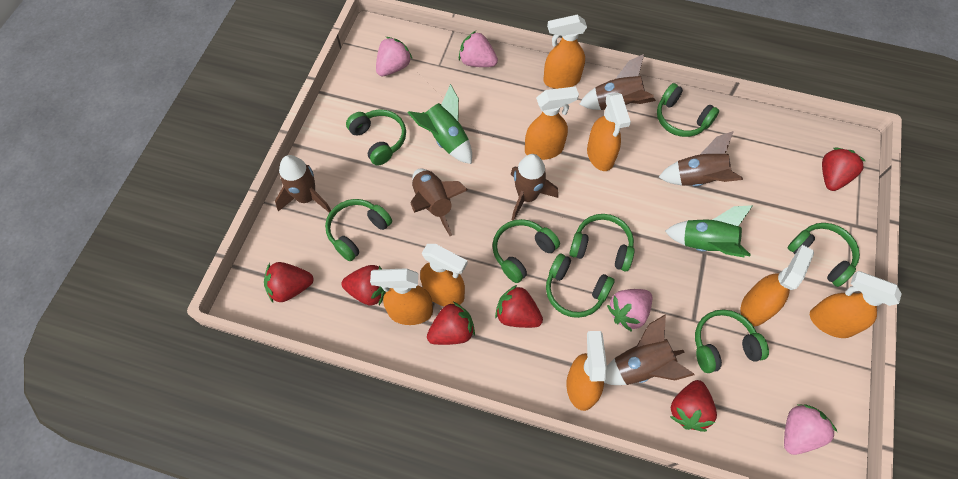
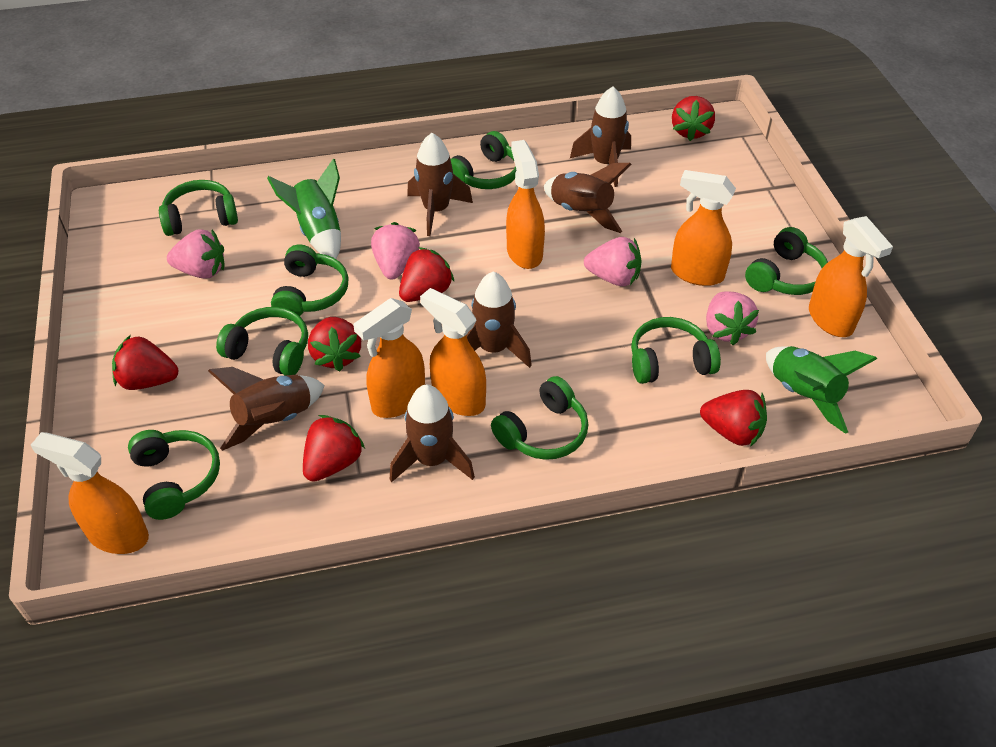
orange spray bottle: 8 -> 6

